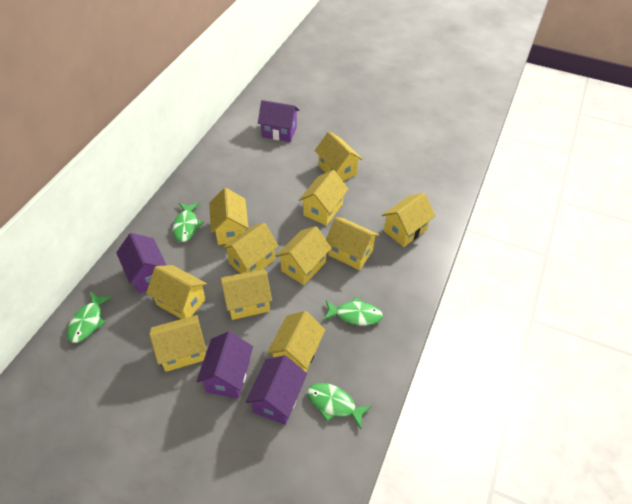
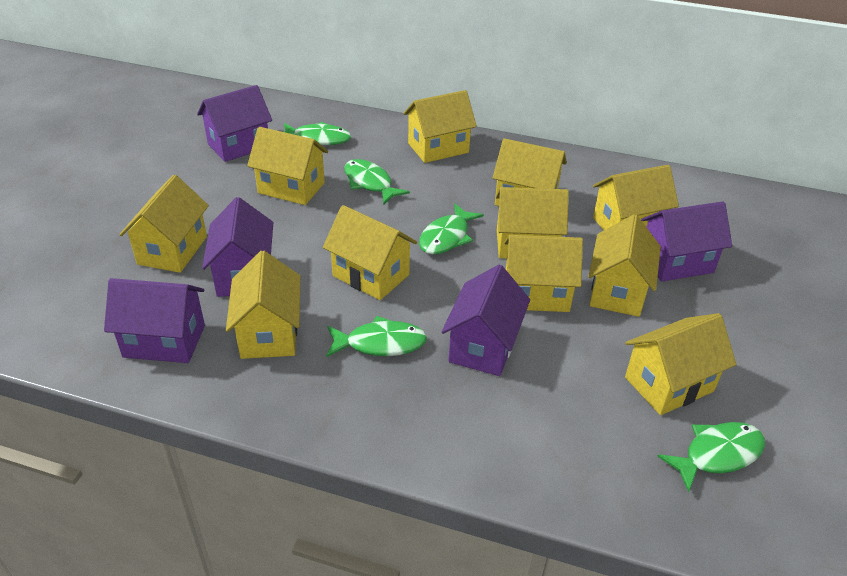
green fish: 4 -> 5
purple house: 4 -> 5

